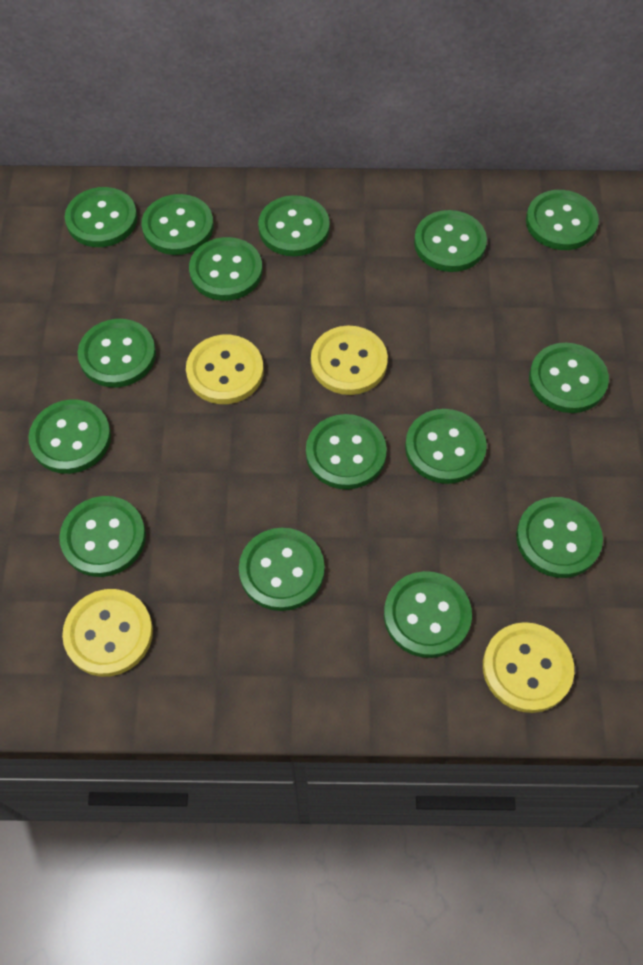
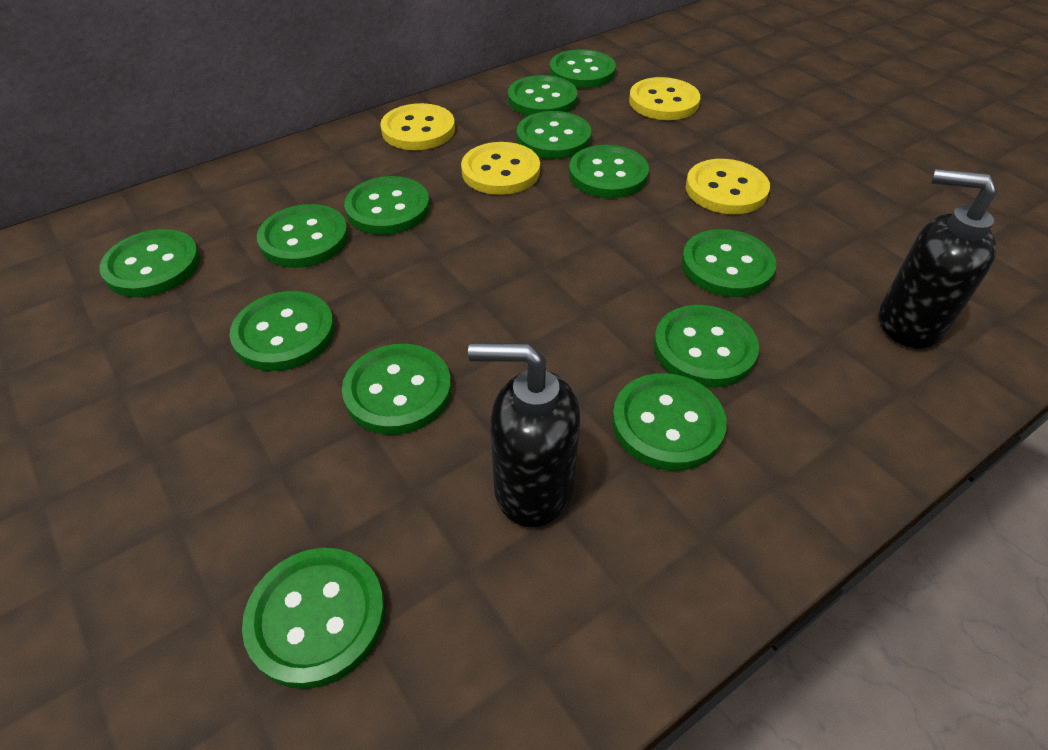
black soap dispenser: 0 -> 2
green button: 15 -> 13

